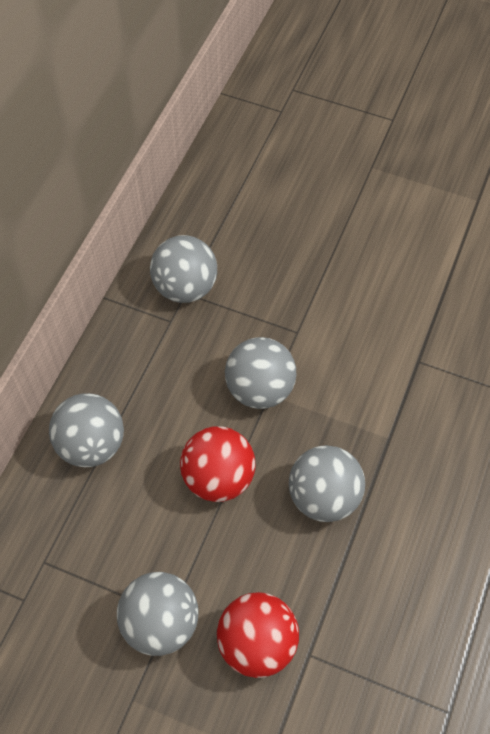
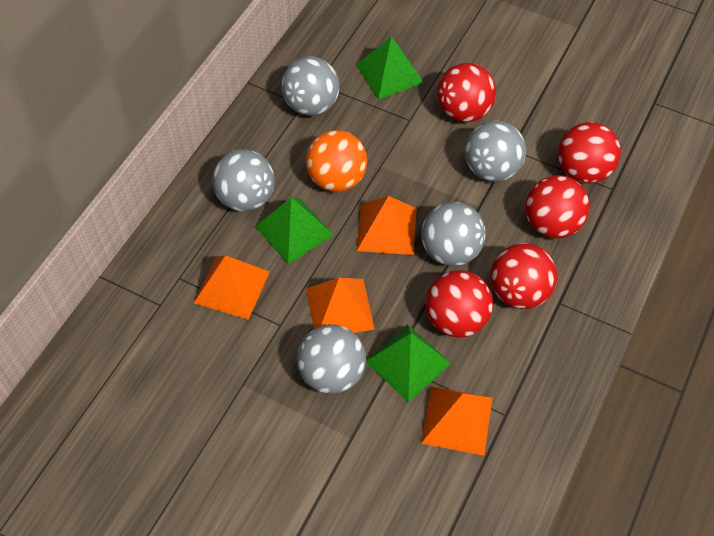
green pyramid: 0 -> 3
orange ball: 0 -> 1
orange pyramid: 0 -> 4
red ball: 2 -> 5

